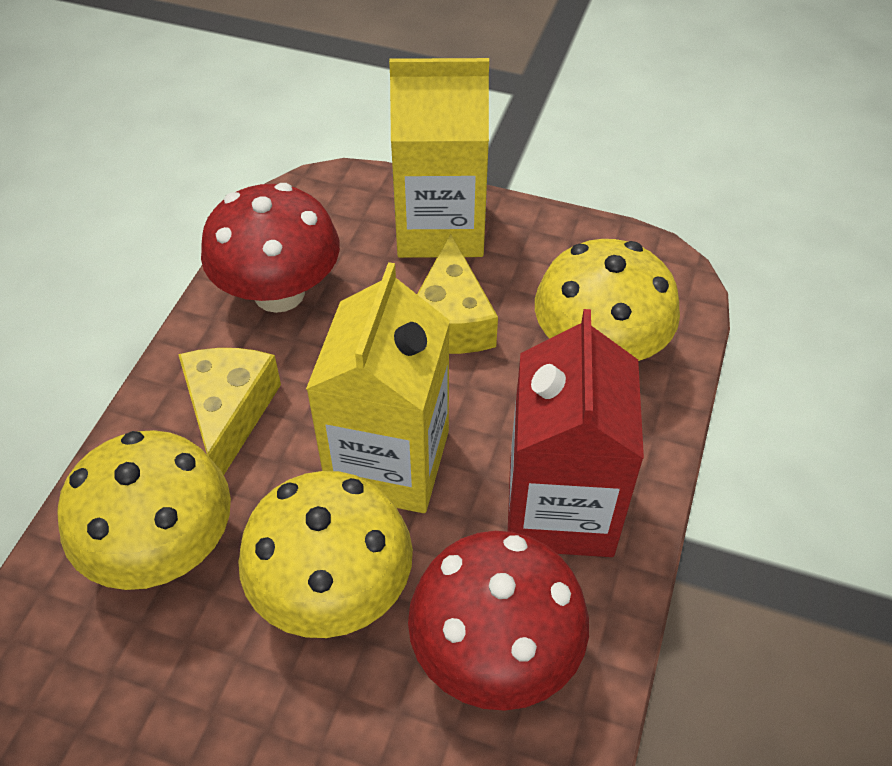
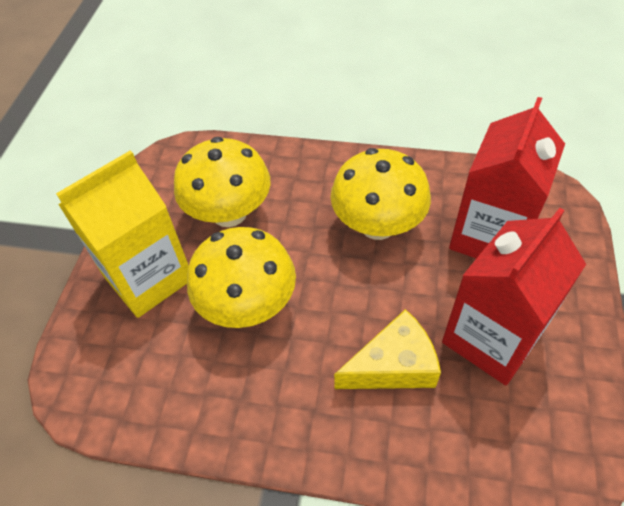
red carton: 1 -> 2
red mushroom: 2 -> 0
yellow carton: 2 -> 1
yellow cheese: 2 -> 1

